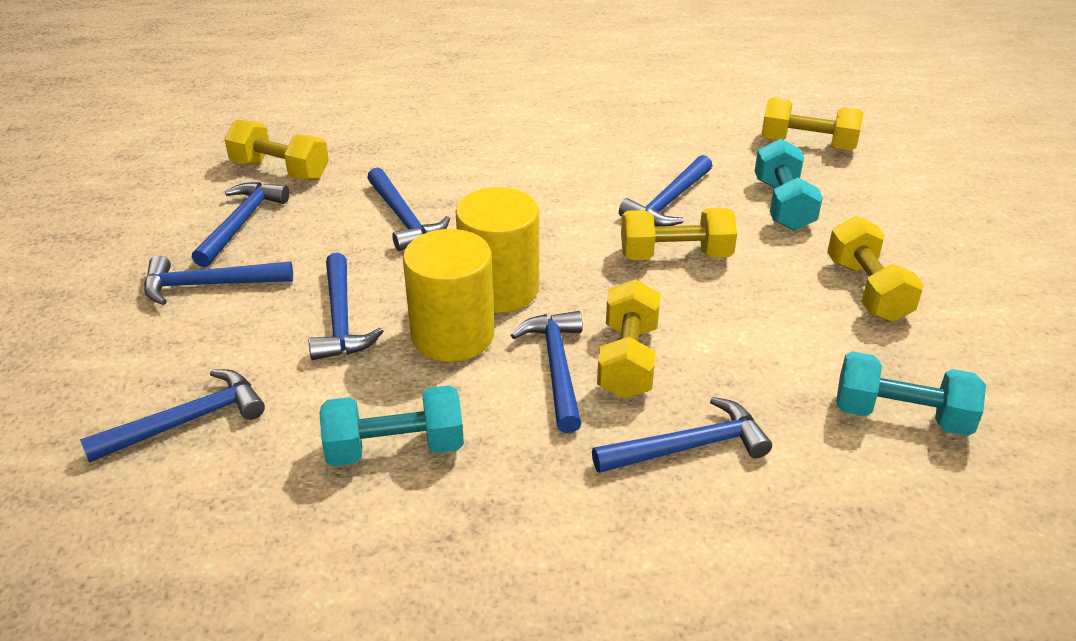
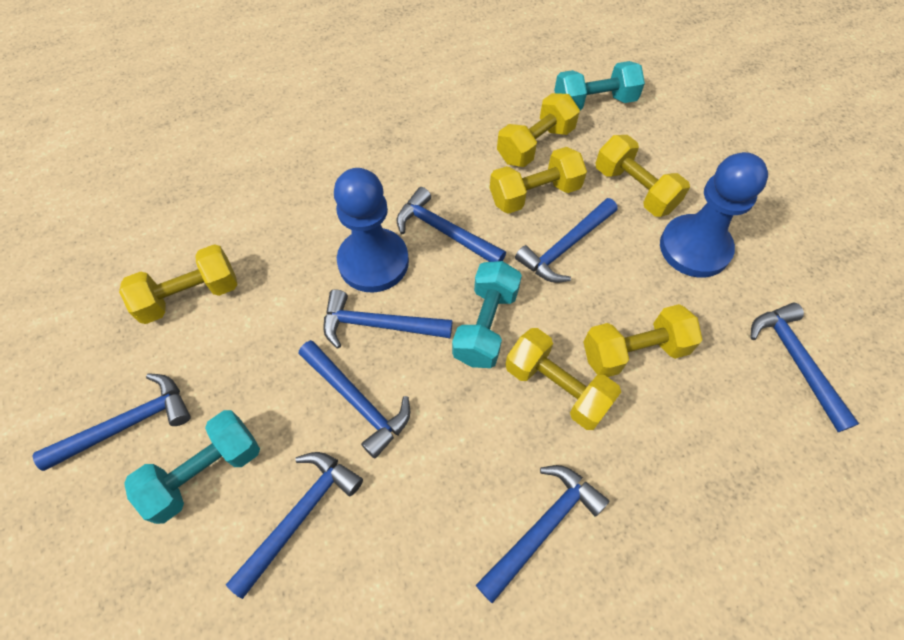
blue pawn: 0 -> 2
yellow cylinder: 2 -> 0
yellow dumbbell: 5 -> 6

